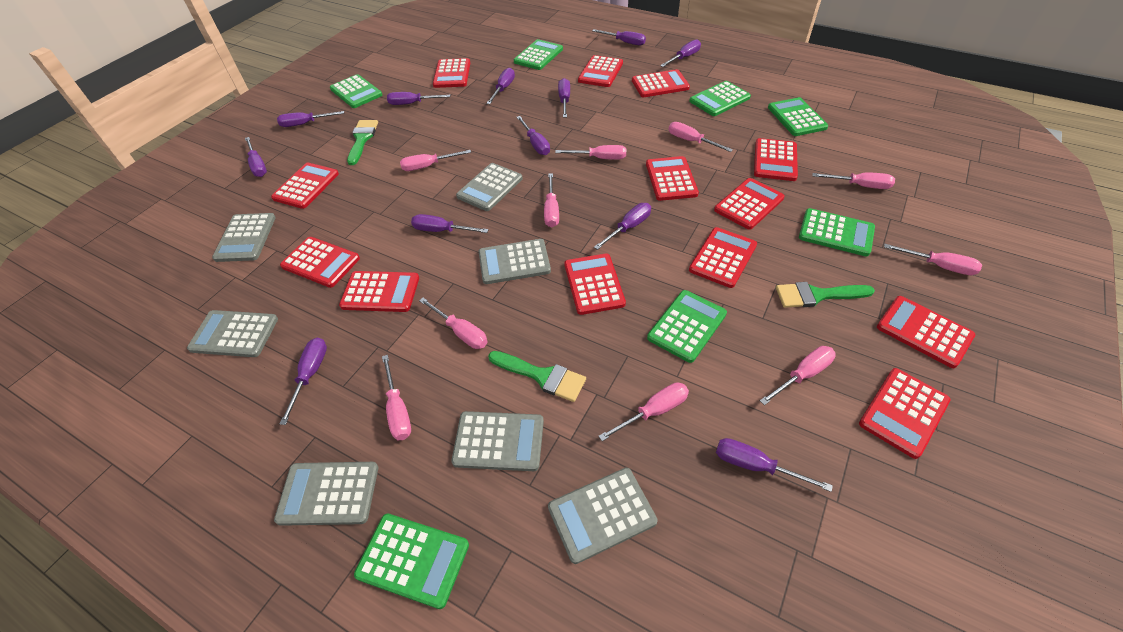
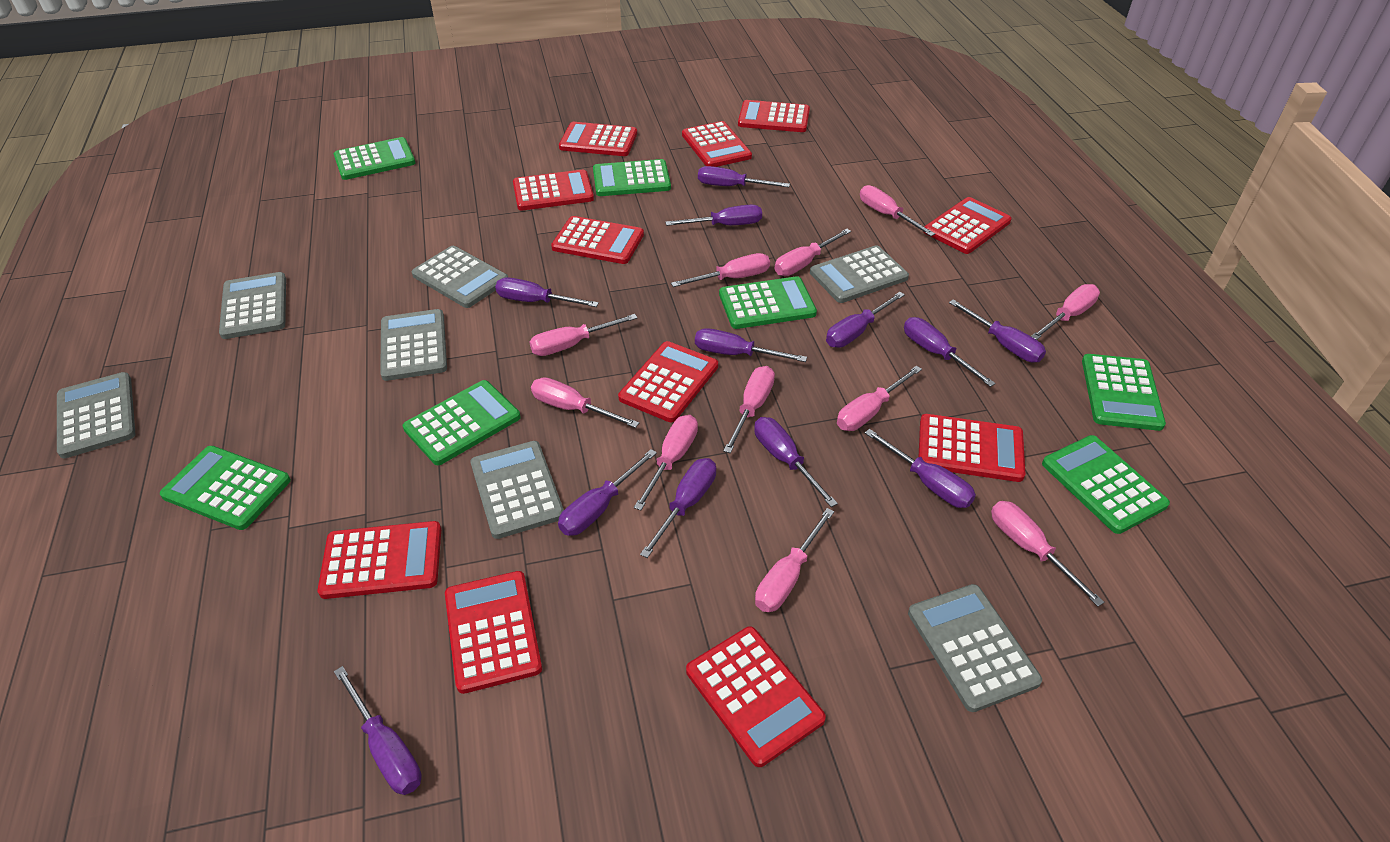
green brush: 3 -> 0
pink screwdriver: 10 -> 11
red calculator: 13 -> 11

